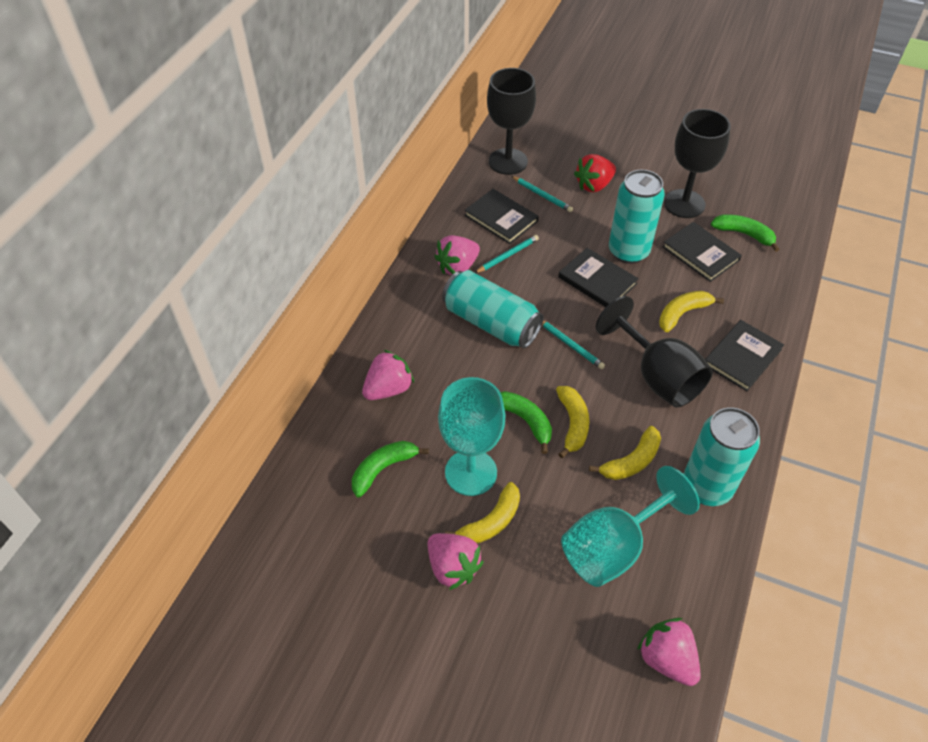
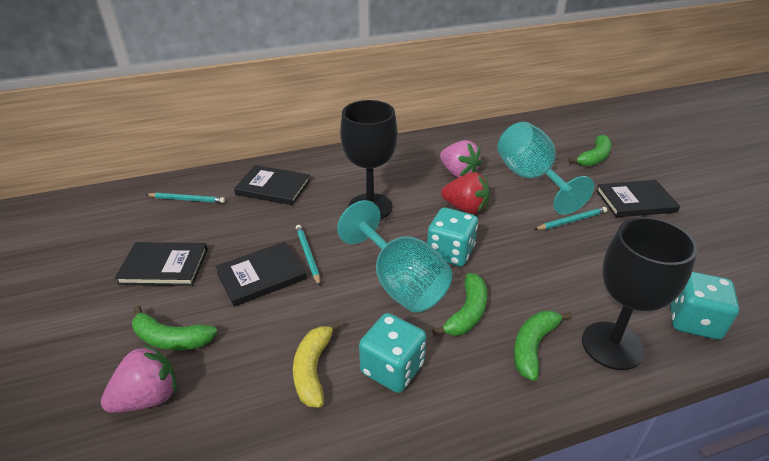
black goblet: 3 -> 2
green banana: 3 -> 4
pink strawberry: 4 -> 2
turquoise can: 3 -> 0
turquoise dice: 0 -> 3
yellow banana: 4 -> 1

